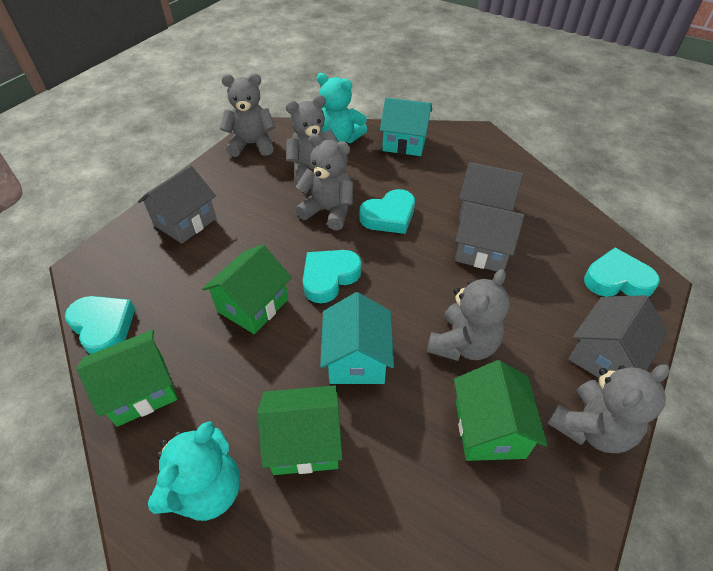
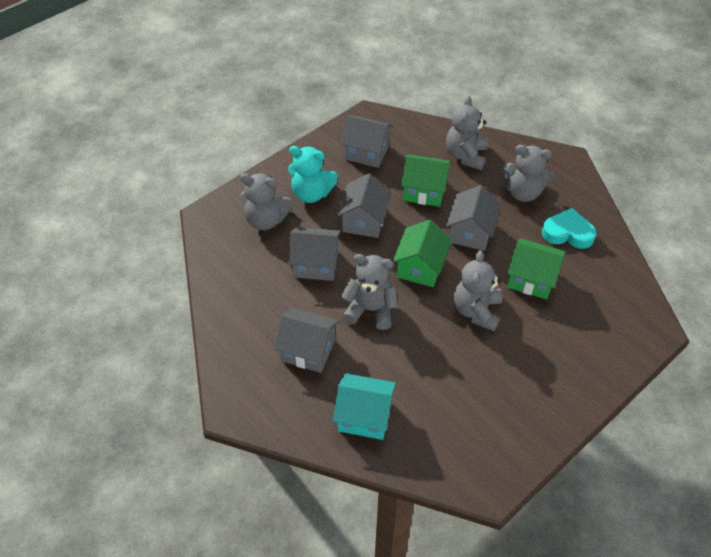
green house: 4 -> 3
grey house: 4 -> 5
turquoise heart: 4 -> 1
turquoise house: 2 -> 1
turquoise teddy bear: 2 -> 1

